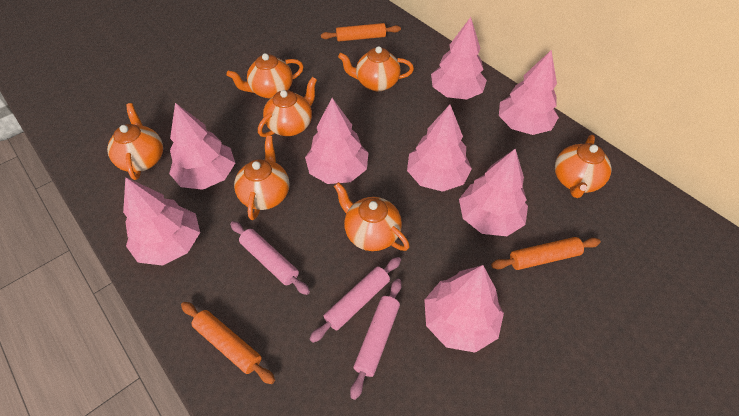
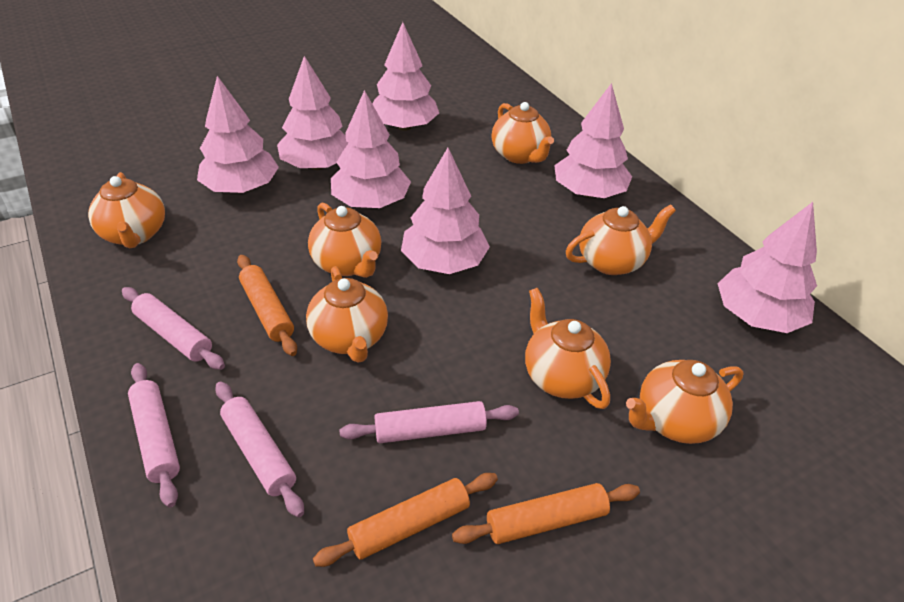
pink rolling pin: 3 -> 4
pink tree: 8 -> 7

